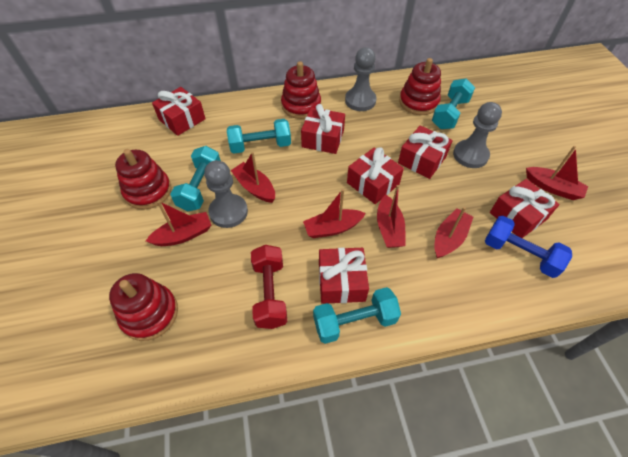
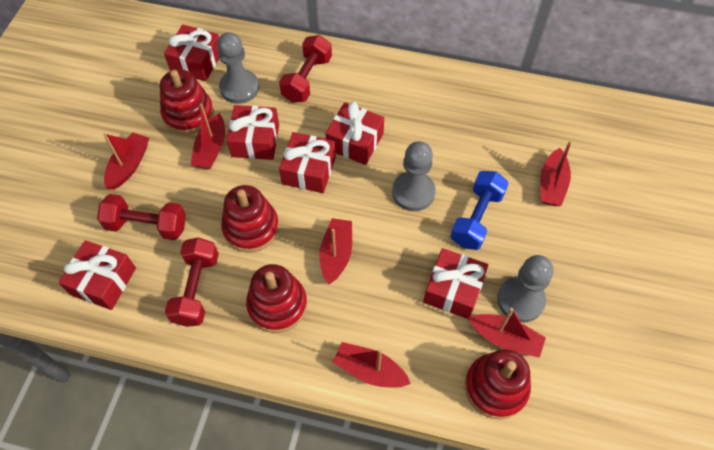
red dumbbell: 1 -> 3
turquoise dumbbell: 4 -> 0

